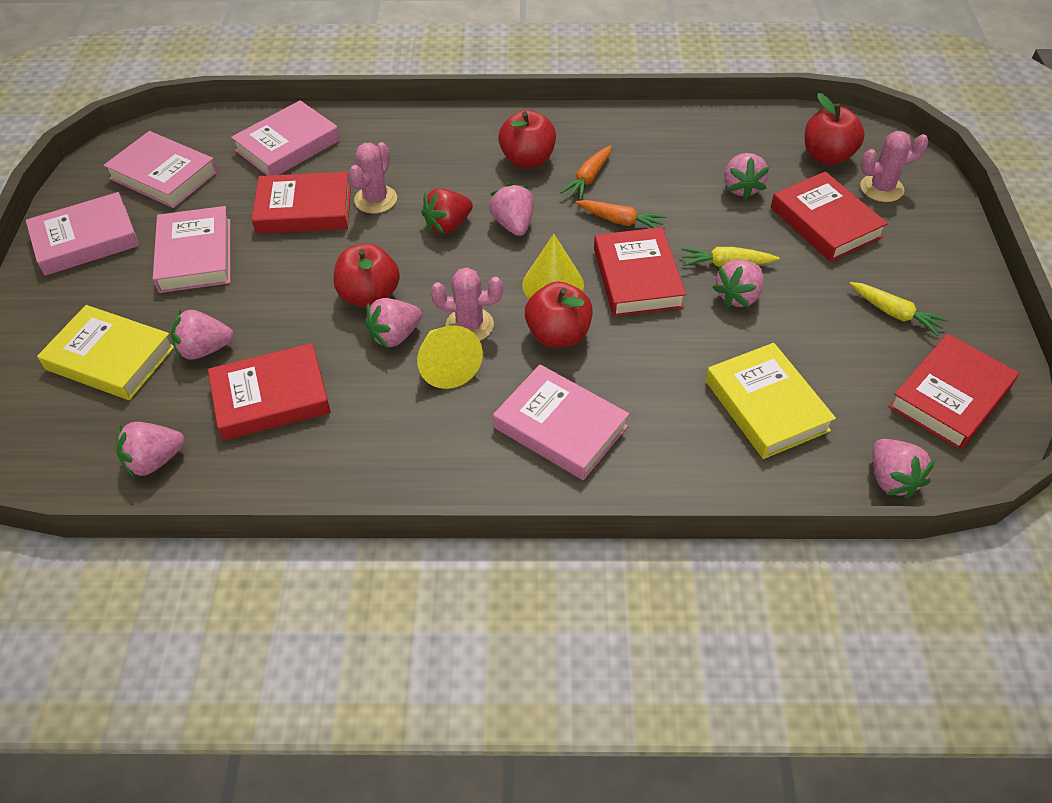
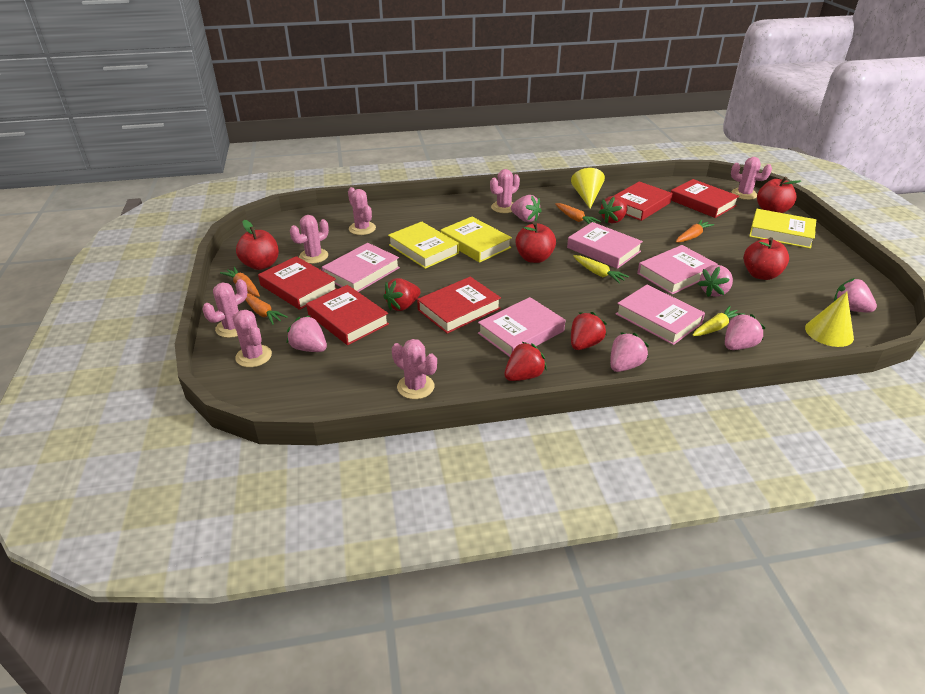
orange carrot: 2 -> 4
pink cactus: 3 -> 7
pink strawberry: 7 -> 6
red strawberry: 1 -> 4
yellow book: 2 -> 3

